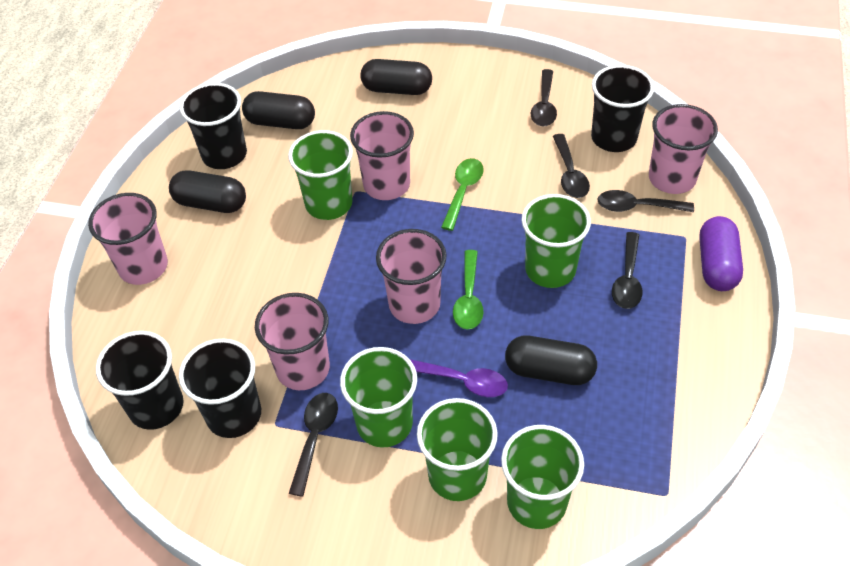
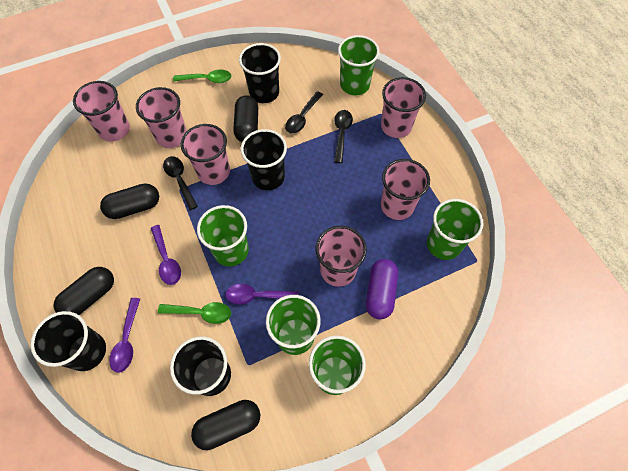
black spoon: 5 -> 3
pink cup: 5 -> 6
purple spoon: 1 -> 3

